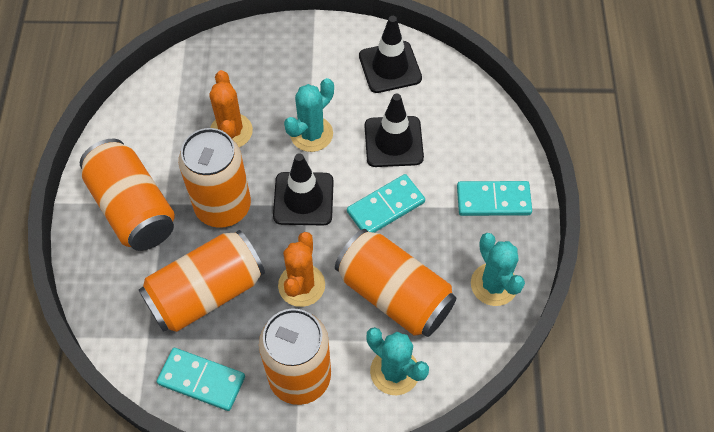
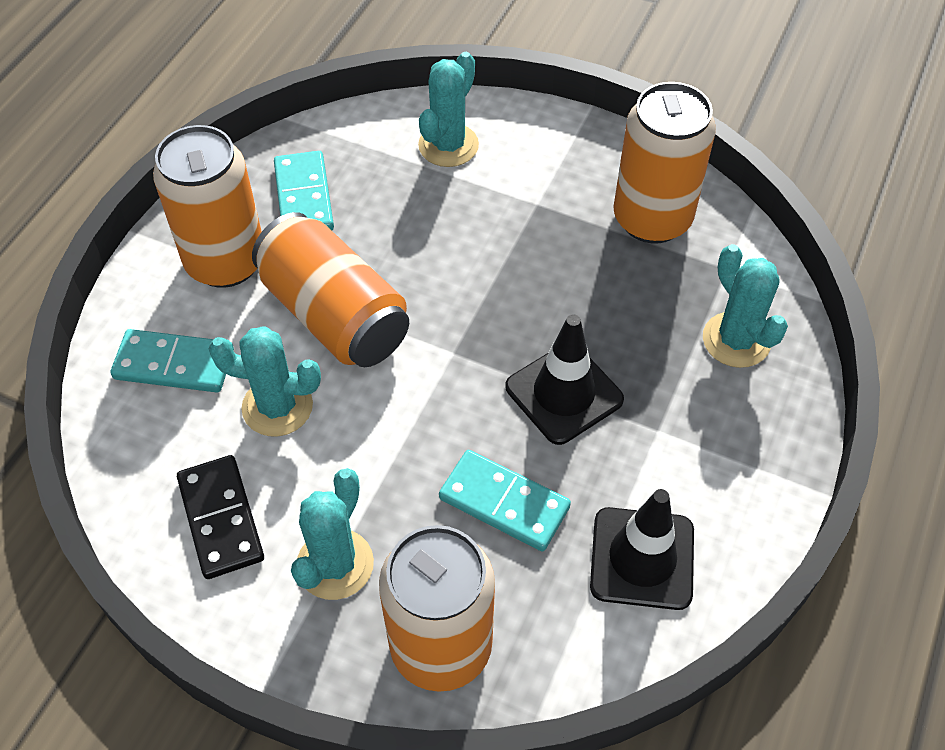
black domino: 0 -> 1
black traffic cone: 3 -> 2
orange cactus: 2 -> 0
orange can: 5 -> 4
turquoise cactus: 3 -> 4

